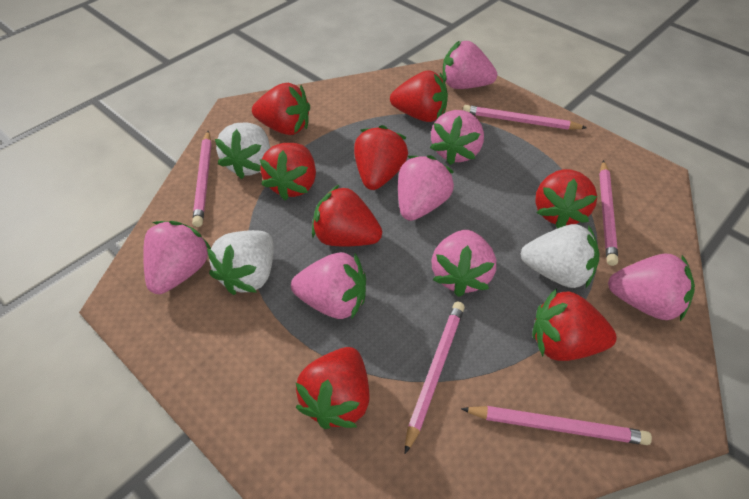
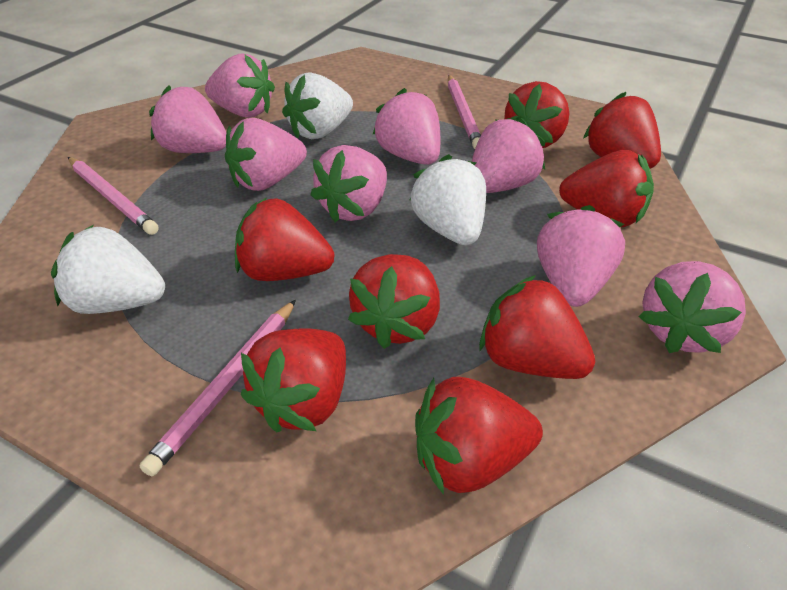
pink pencil: 5 -> 3
pink strawberry: 7 -> 8

